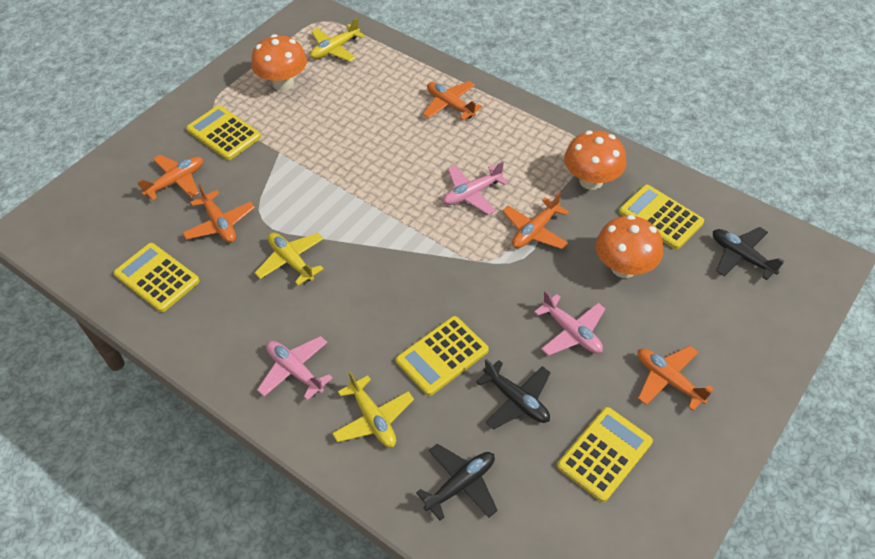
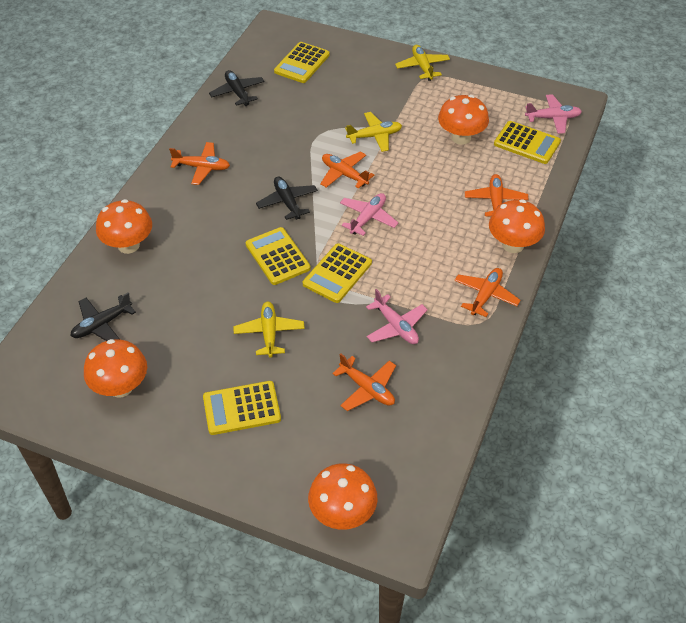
orange mushroom: 3 -> 5

